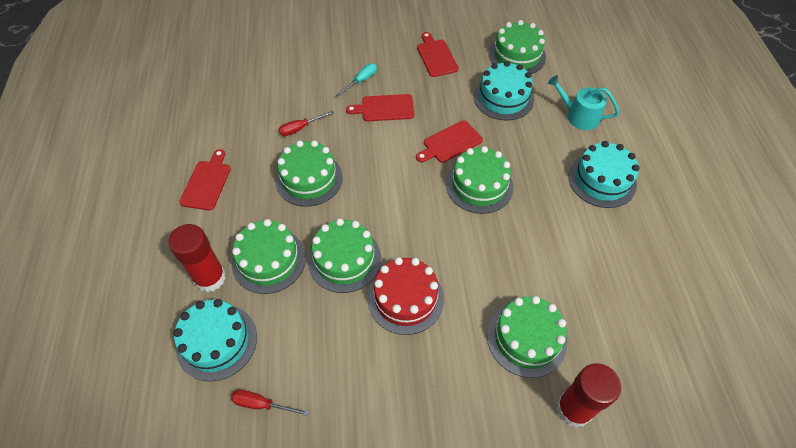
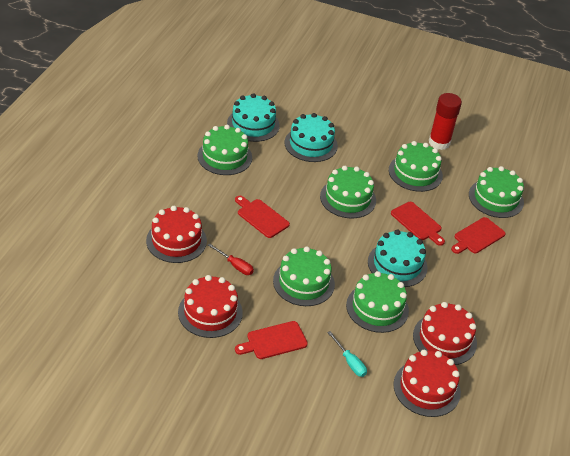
red cake: 1 -> 4
red glue stick: 2 -> 1
red screwdriver: 2 -> 1
turquoise watering can: 1 -> 0

